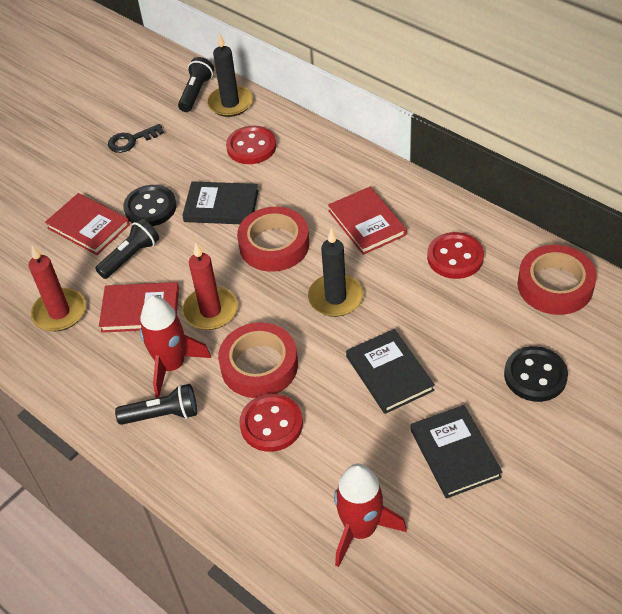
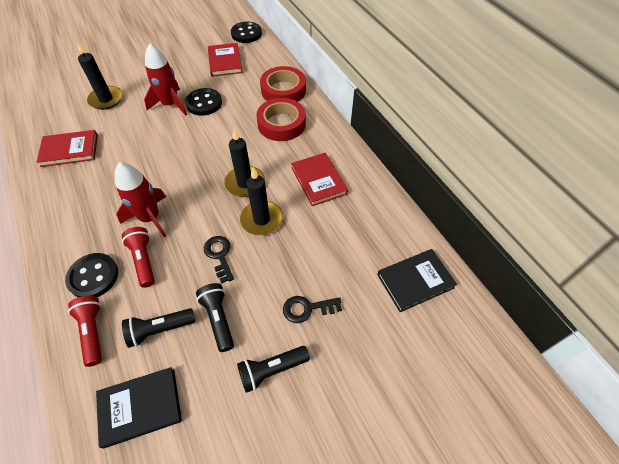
black book: 3 -> 2
black button: 2 -> 3
black candle: 2 -> 3
black key: 1 -> 2
red button: 3 -> 0
red candle: 2 -> 0
red flashlight: 0 -> 2
red tape: 3 -> 2

